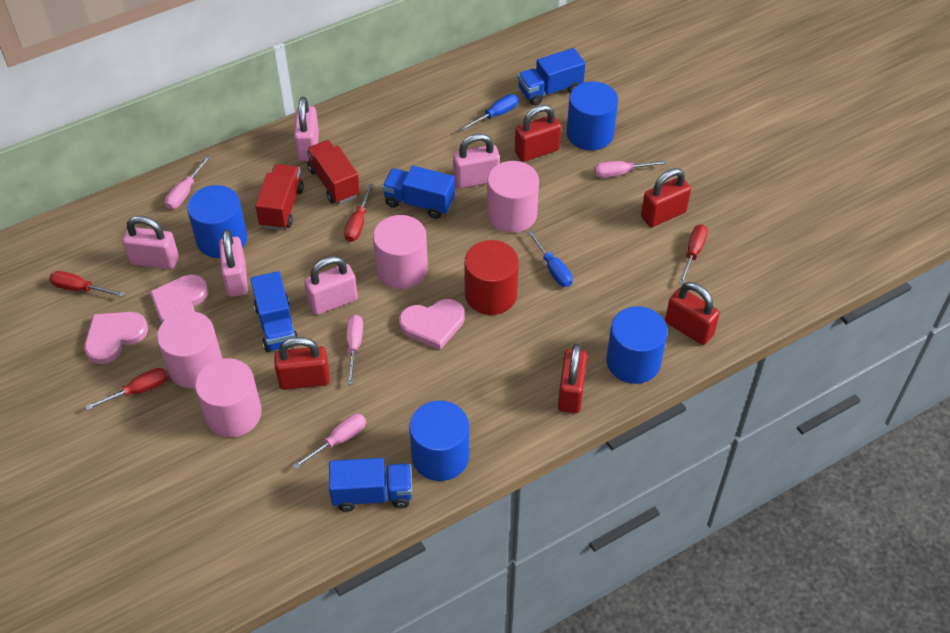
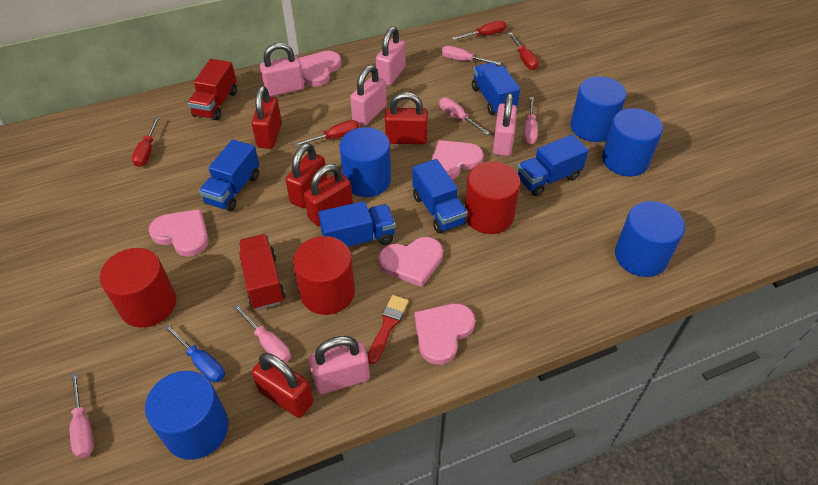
blue cylinder: 4 -> 5
blue screwdriver: 2 -> 1
blue truck: 4 -> 5
pink cylinder: 4 -> 0
pink heart: 3 -> 5
pink screwdriver: 4 -> 5
red brush: 0 -> 1
red cylinder: 1 -> 3

